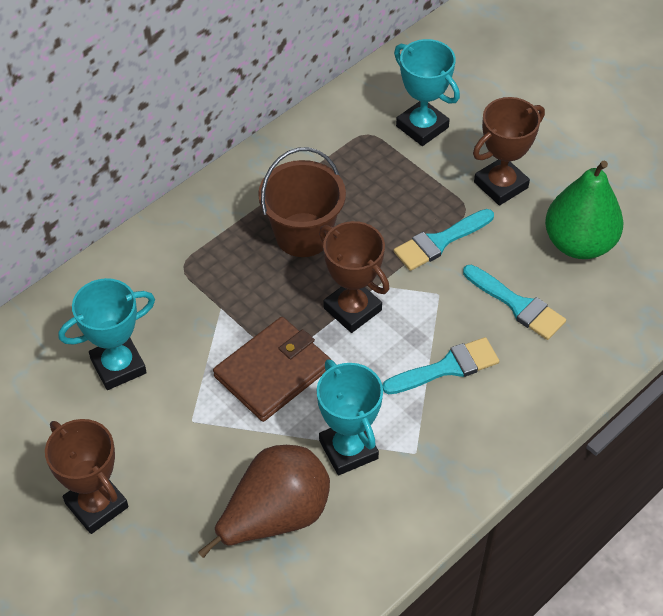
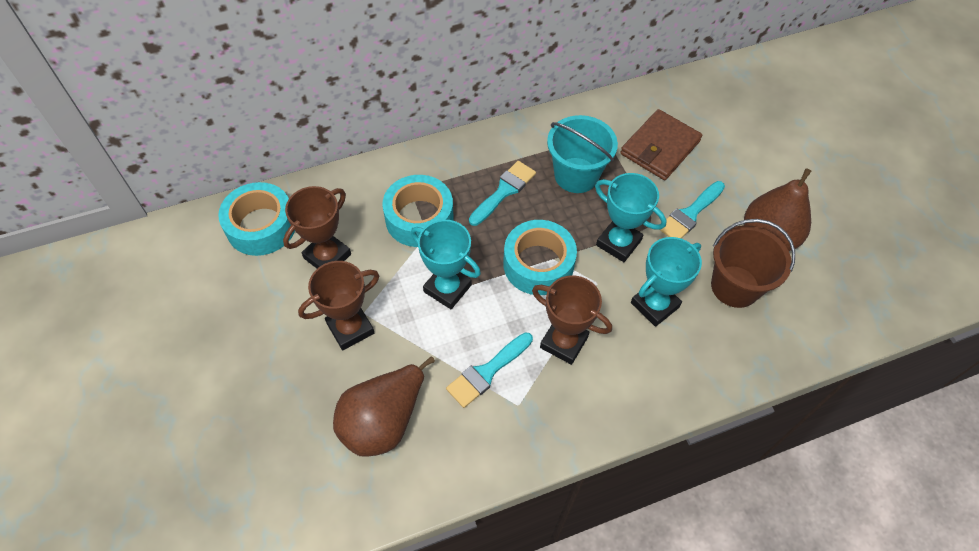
brown pear: 1 -> 2
green pear: 1 -> 0
turquoise bucket: 0 -> 1
turquoise tape: 0 -> 3

